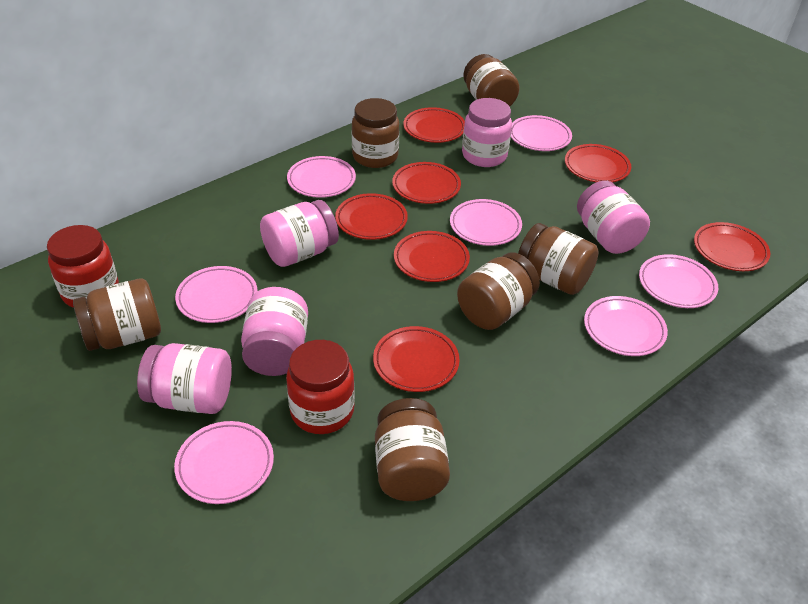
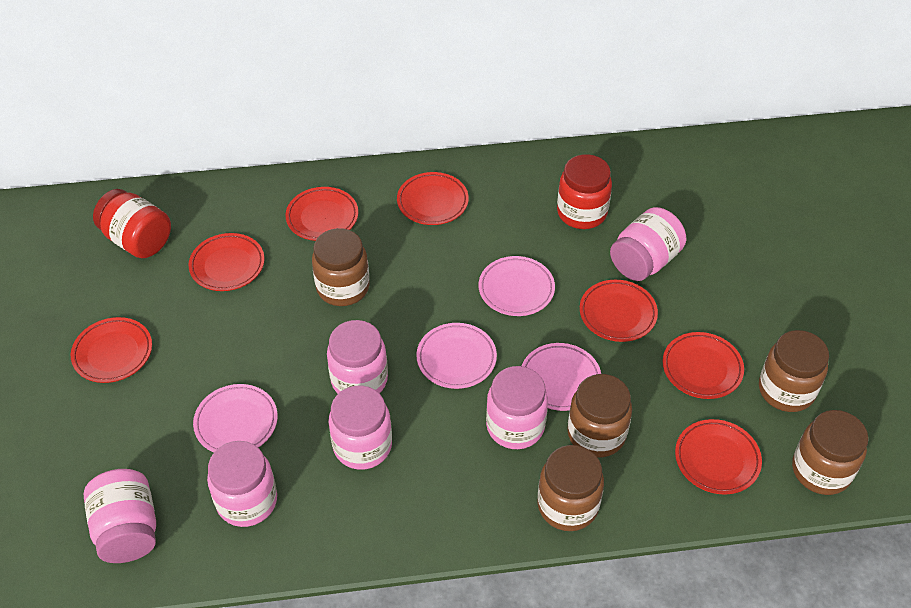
brown jar: 6 -> 5
pink jar: 5 -> 6
pink plate: 7 -> 4

